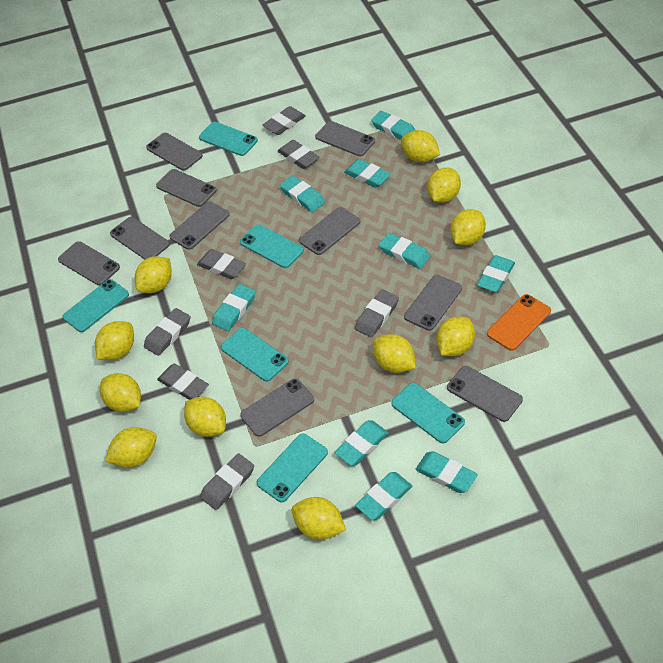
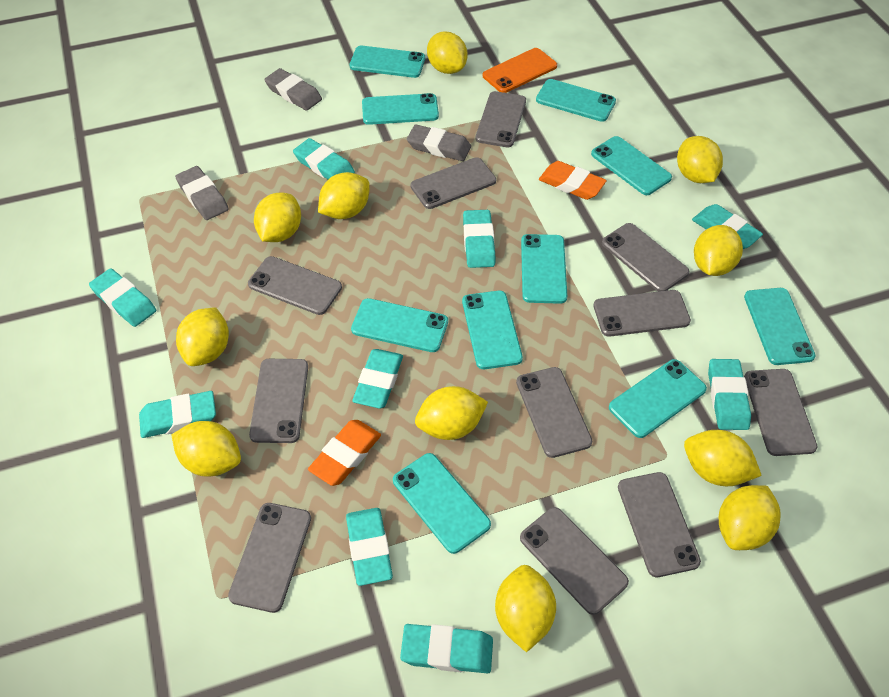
grey eraser: 7 -> 3
grey phone: 10 -> 11
orange eraser: 0 -> 2
turquoise phone: 6 -> 10

